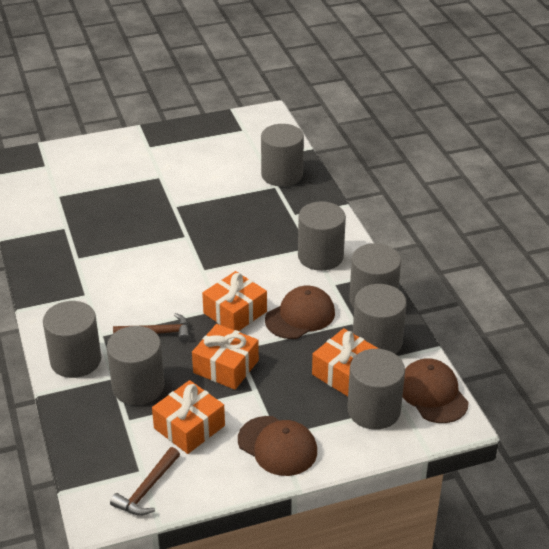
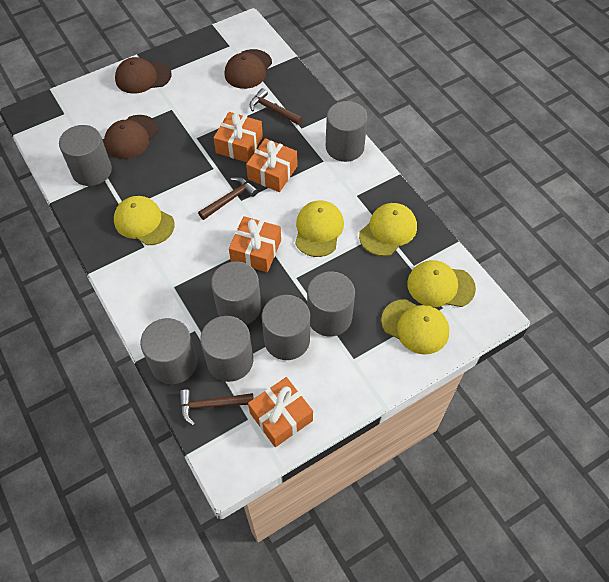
brown hammer: 2 -> 3
yellow cap: 0 -> 5

